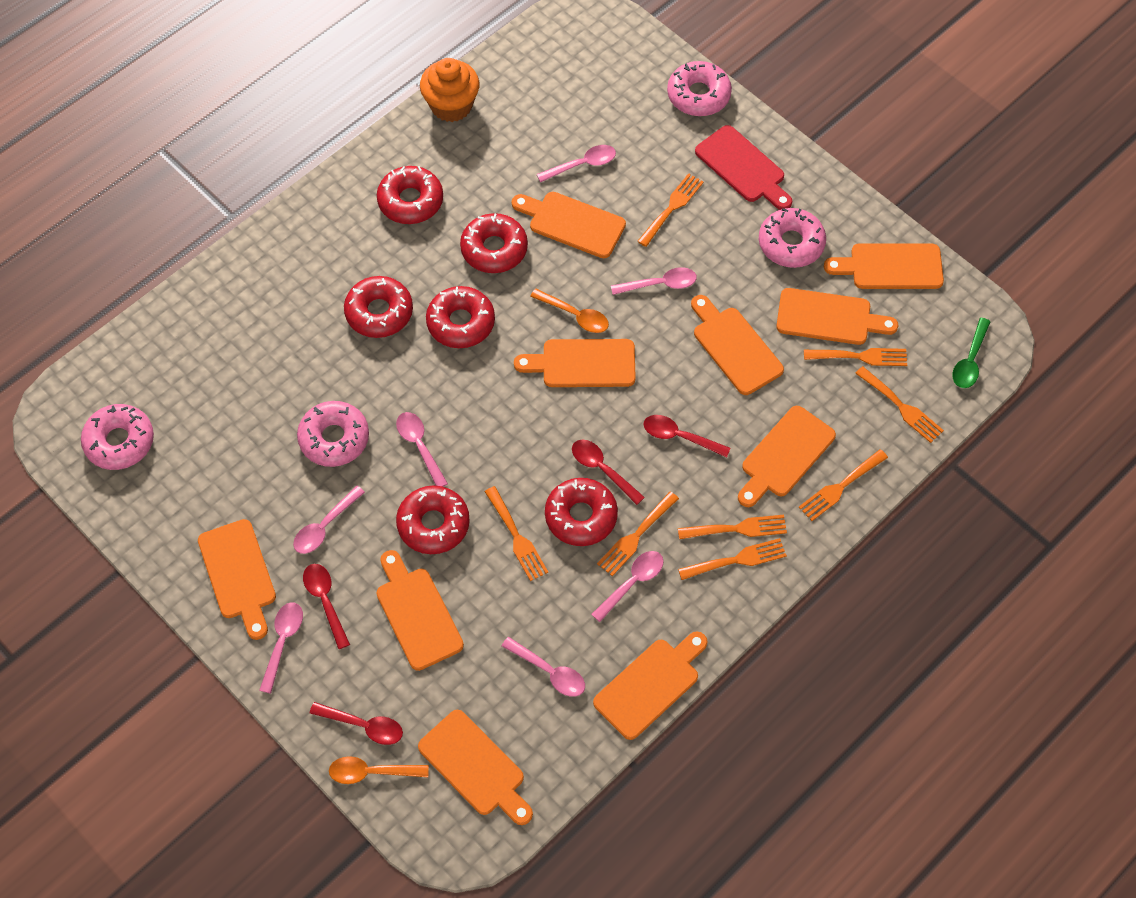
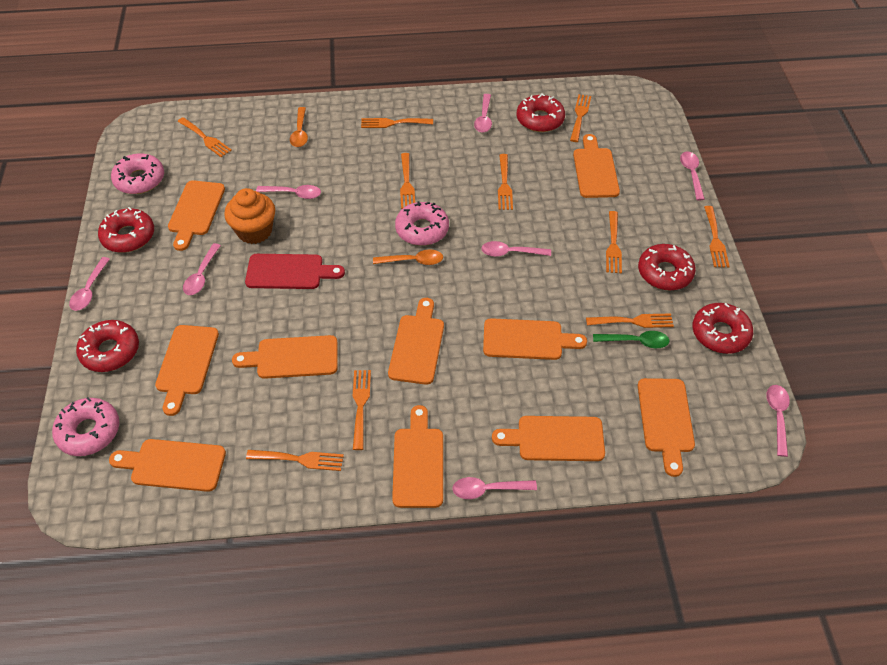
orange fork: 8 -> 10
pink donut: 4 -> 3
pink spoon: 7 -> 8
red donut: 6 -> 5
red spoon: 4 -> 0

